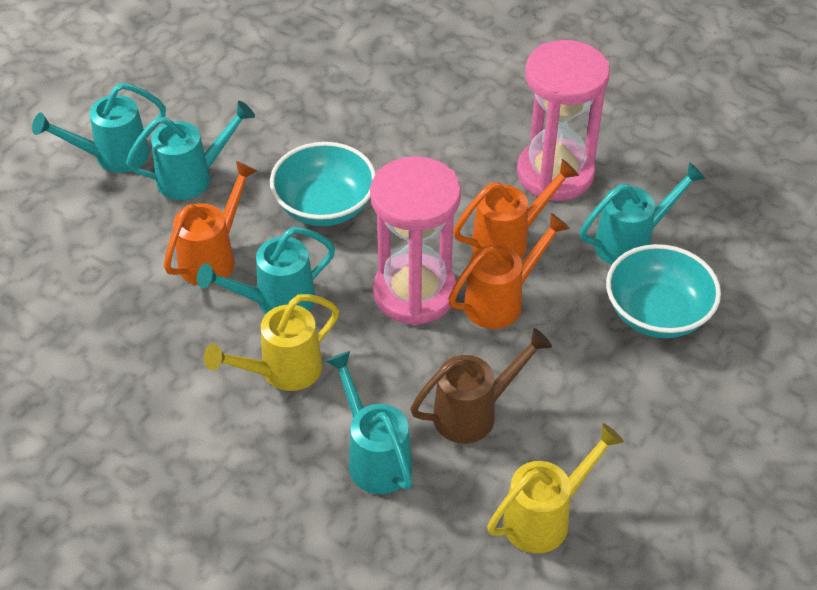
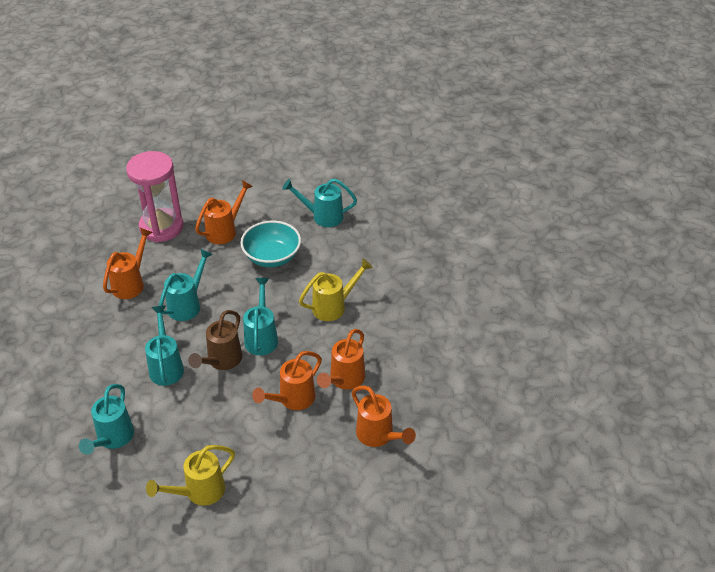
orange watering can: 3 -> 5
pink hourglass: 2 -> 1
turquoise bowl: 2 -> 1

